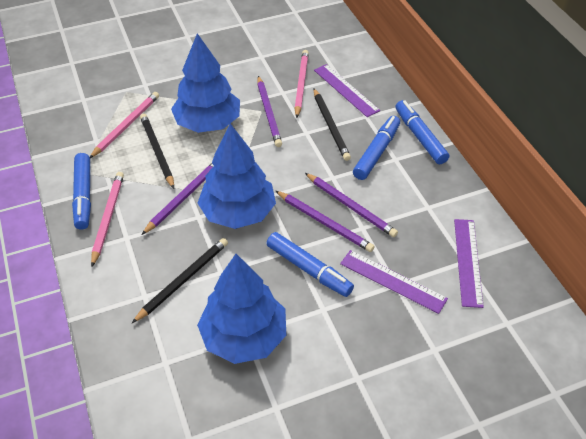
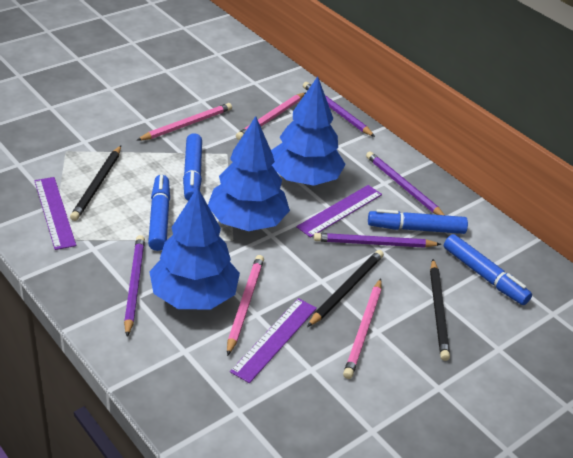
pink pencil: 3 -> 4

